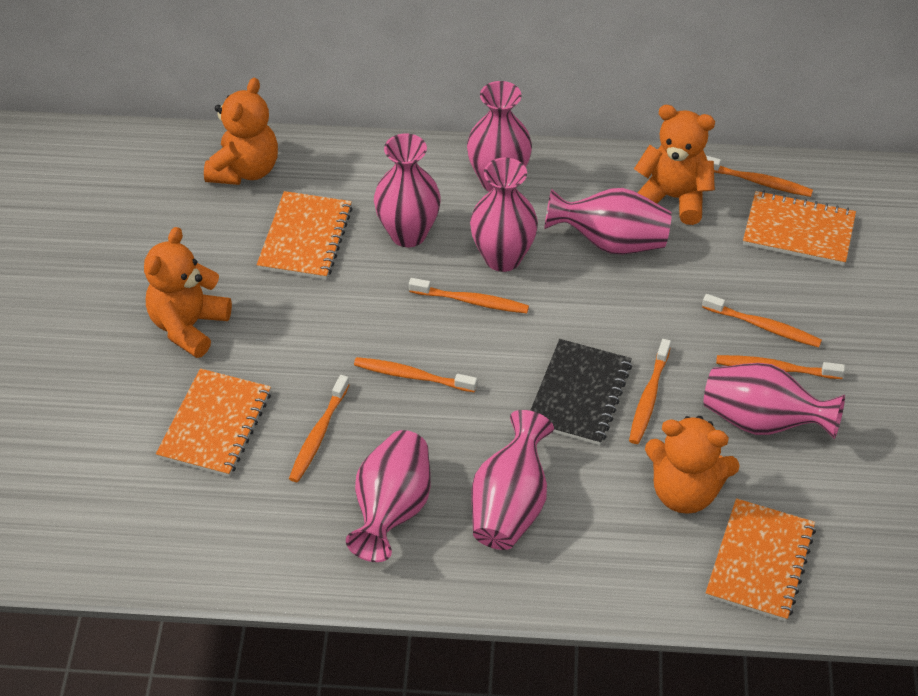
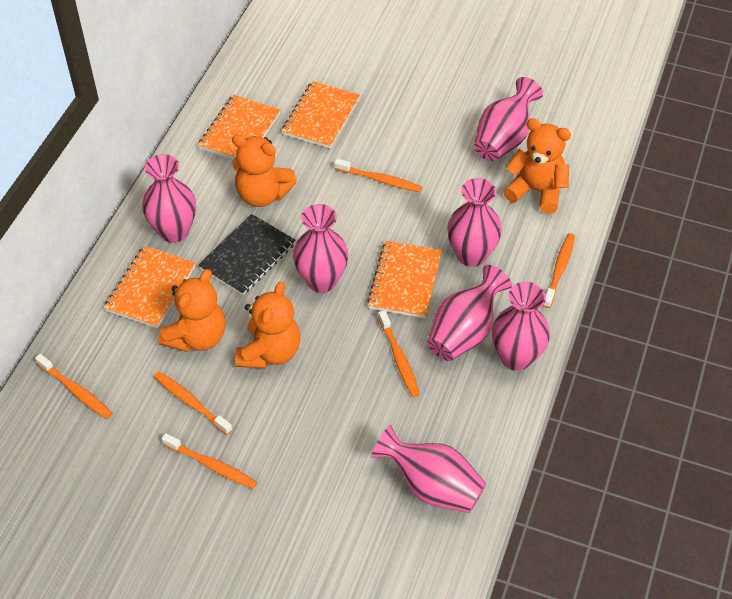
orange toothbrush: 7 -> 6

